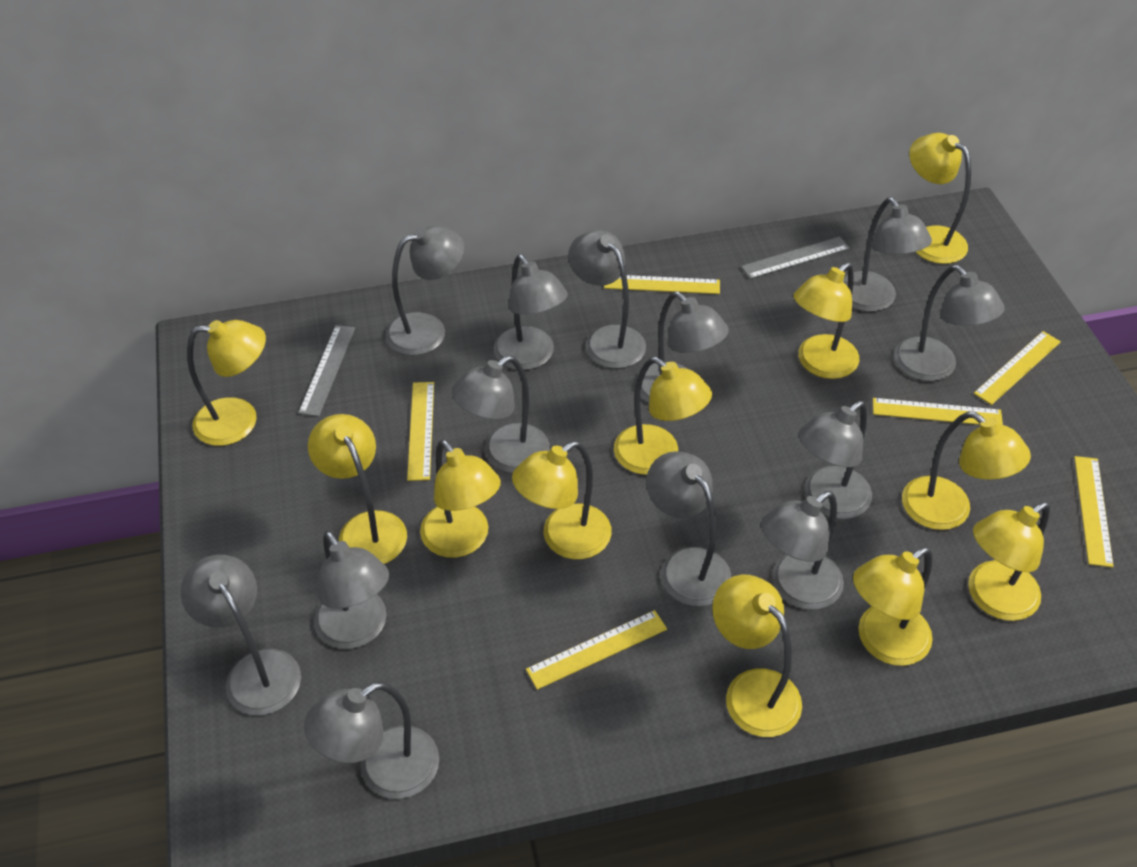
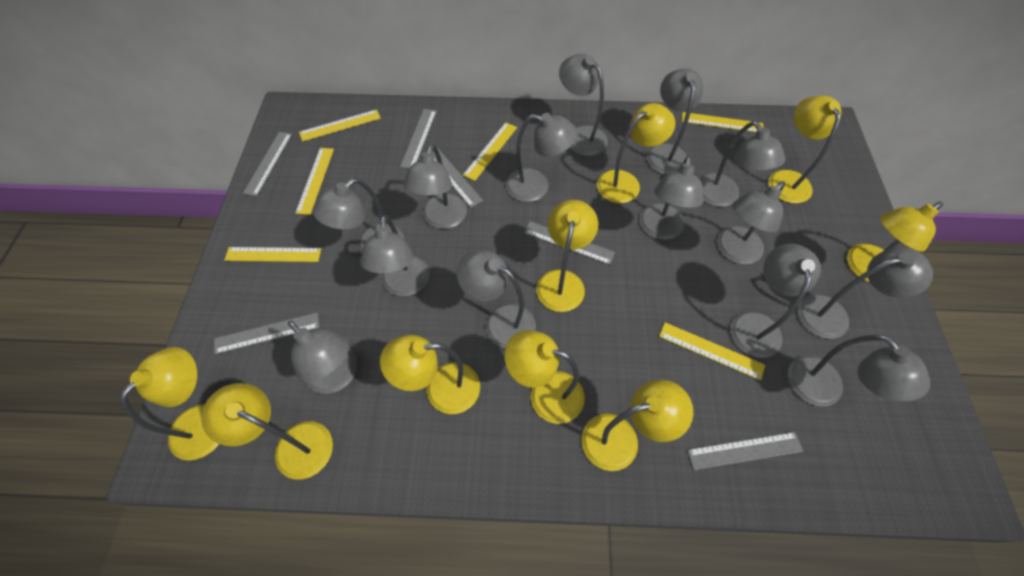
grey lamp: 13 -> 14
grey ruler: 2 -> 6
yellow lamp: 11 -> 9

